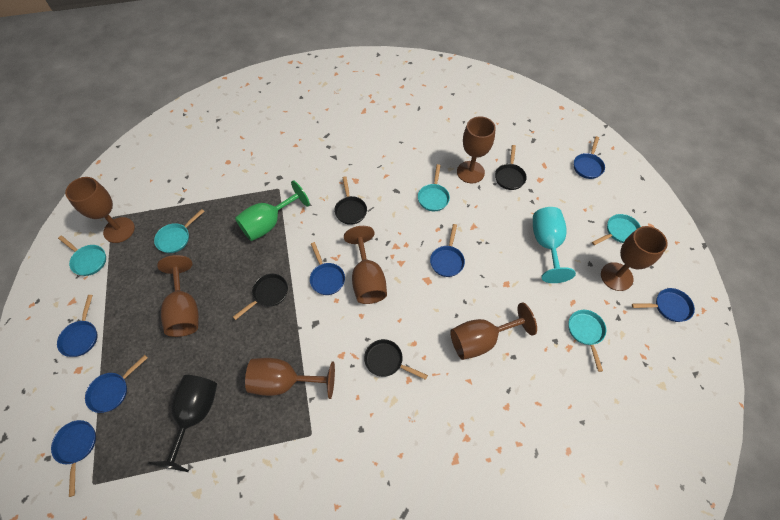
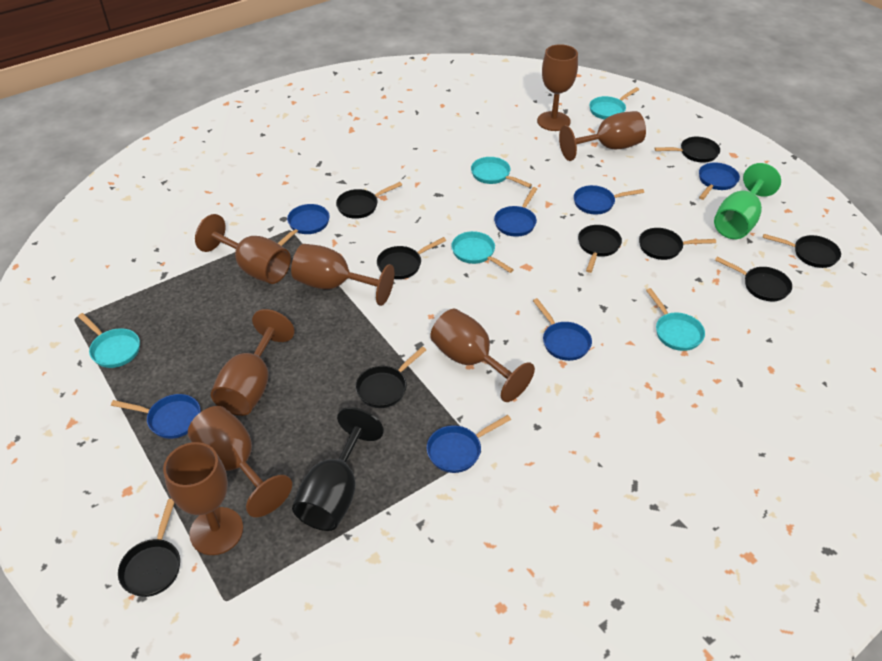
black pan: 4 -> 9
brown goblet: 7 -> 8
turquoise goblet: 1 -> 0

